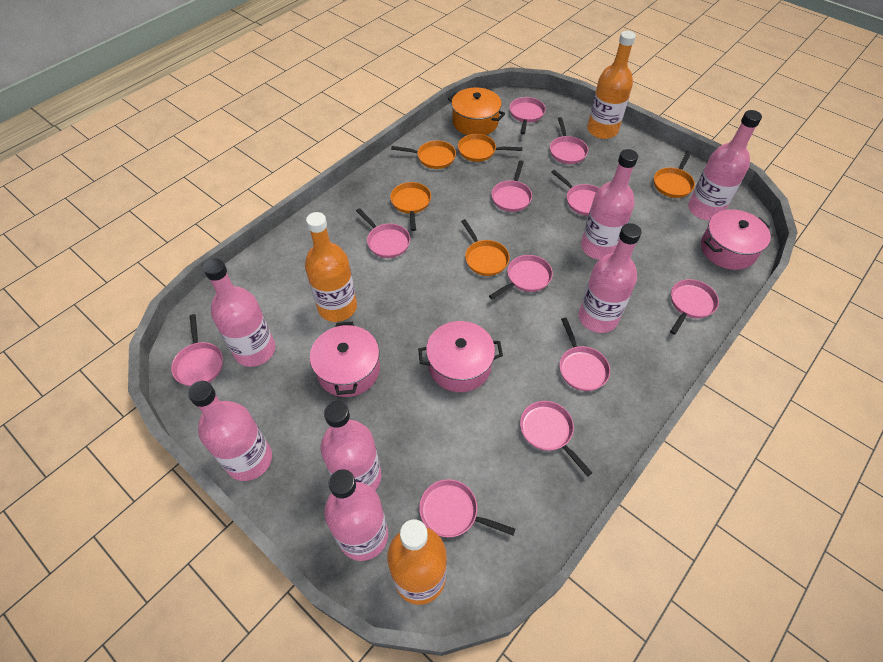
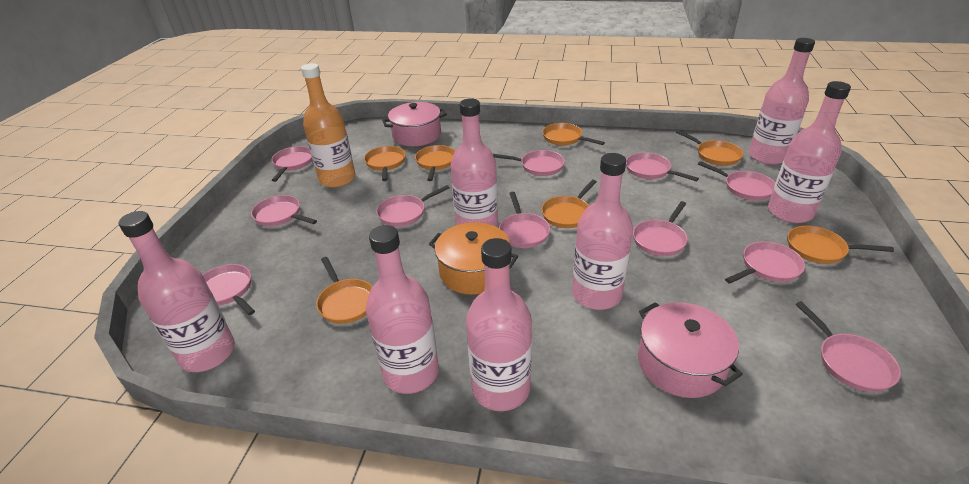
orange bottle: 3 -> 1
orange pan: 5 -> 7
pink pot: 3 -> 2

